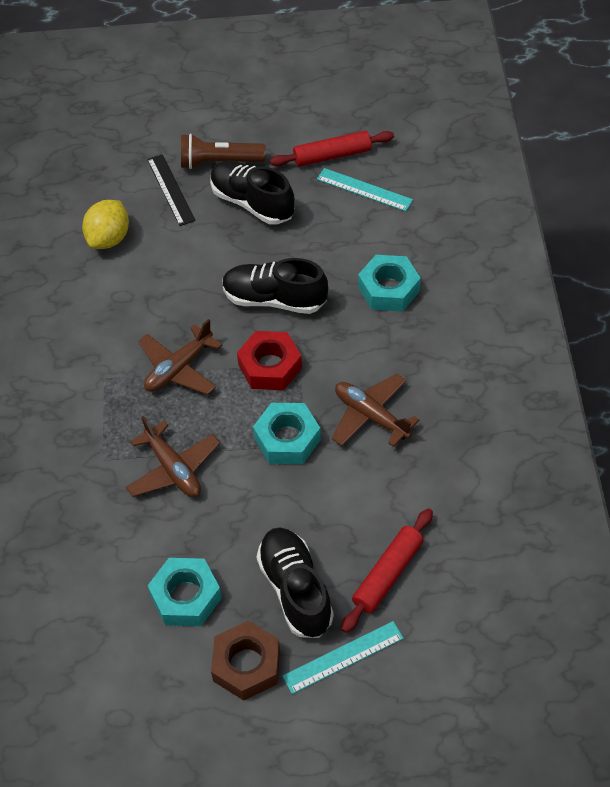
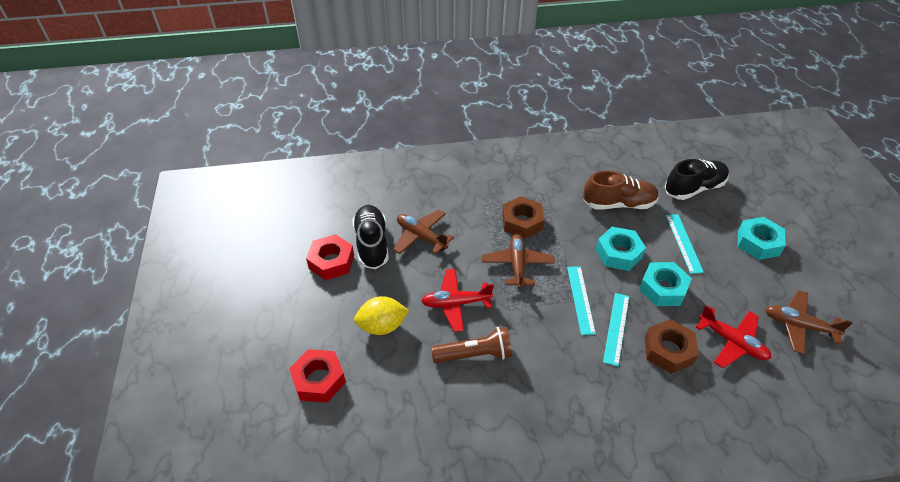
black ruler: 1 -> 0
black shoe: 3 -> 2
brown nut: 1 -> 2
brown shoe: 0 -> 1
red nut: 1 -> 2
red plane: 0 -> 2
red rolling pin: 2 -> 0
turquoise ruler: 2 -> 3

